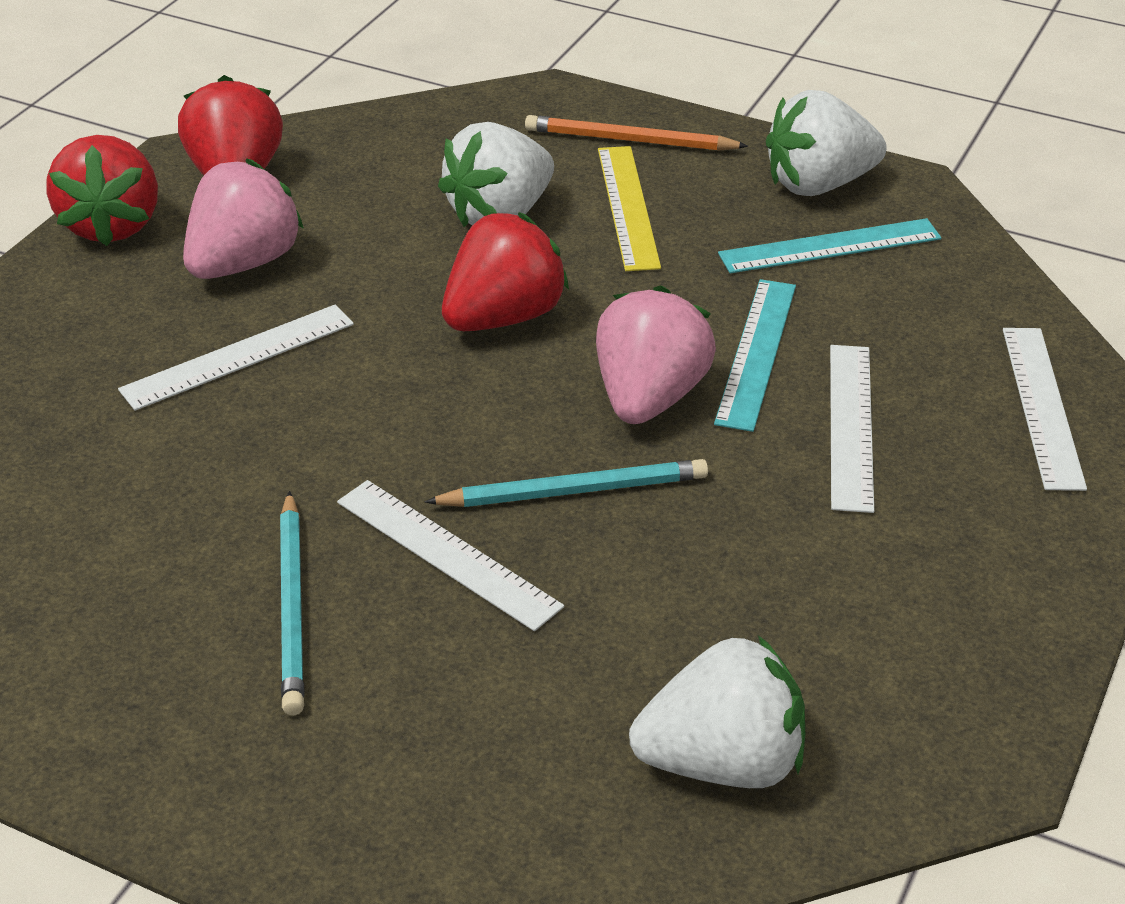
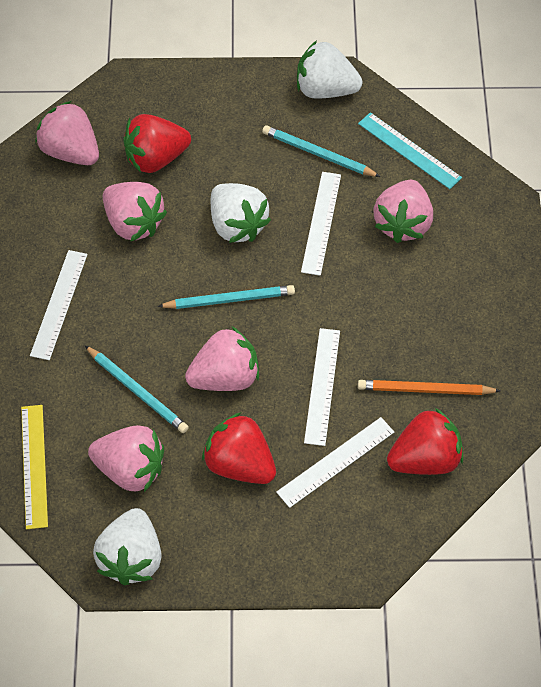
pink strawberry: 2 -> 5
turquoise pencil: 2 -> 3
turquoise ruler: 2 -> 1

